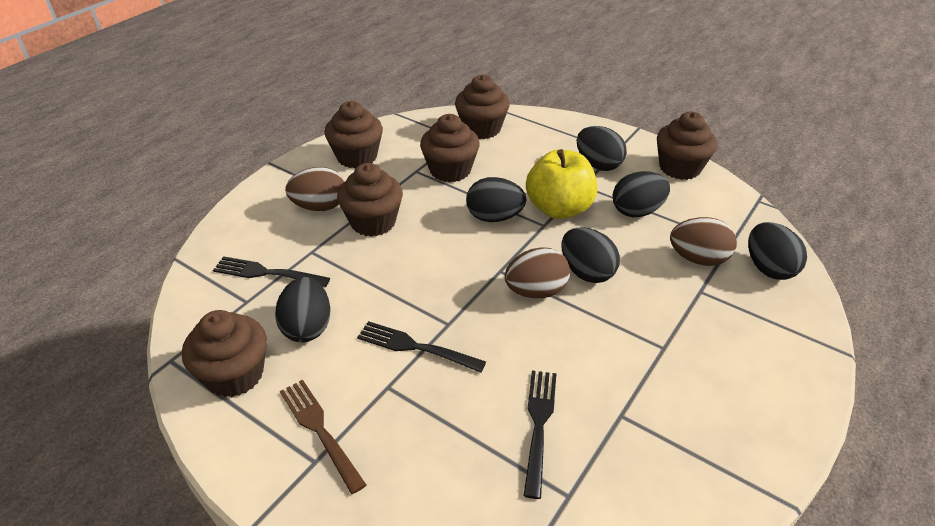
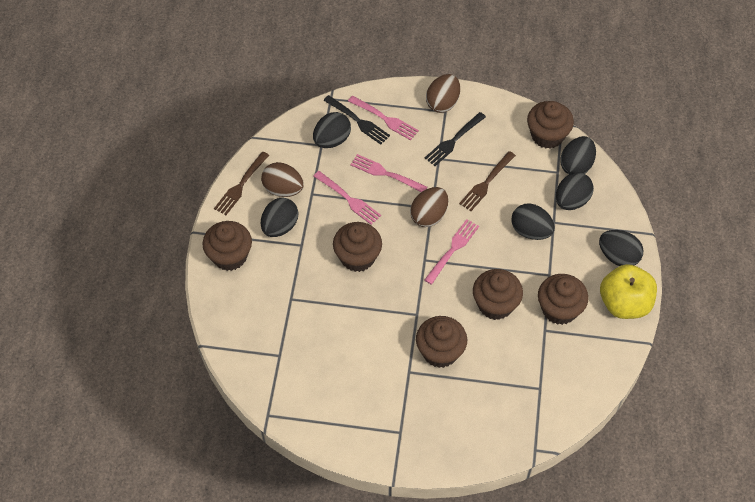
black fork: 3 -> 2
brown fork: 1 -> 2
pink fork: 0 -> 4

